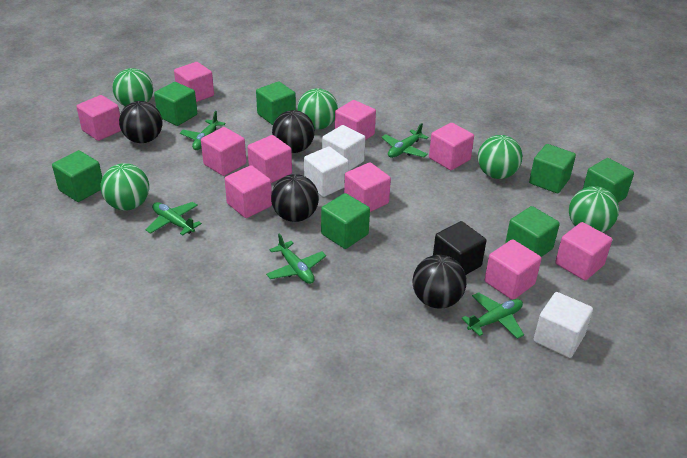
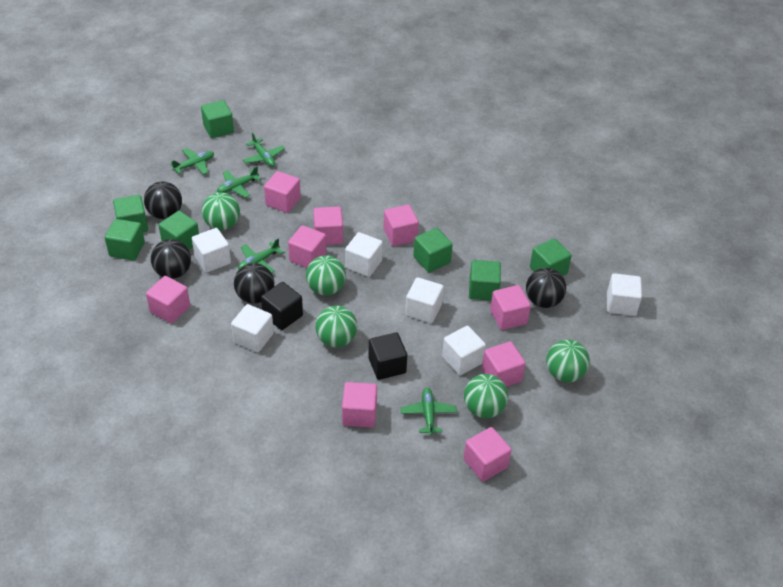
black cube: 1 -> 2
pink cube: 10 -> 9
white cube: 3 -> 6

